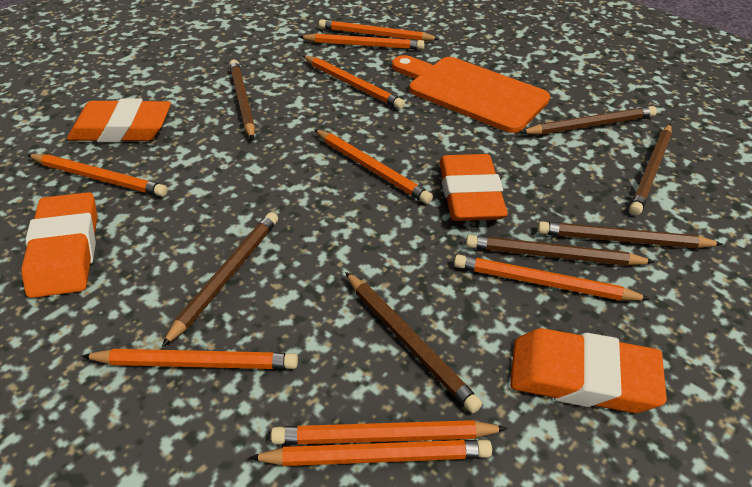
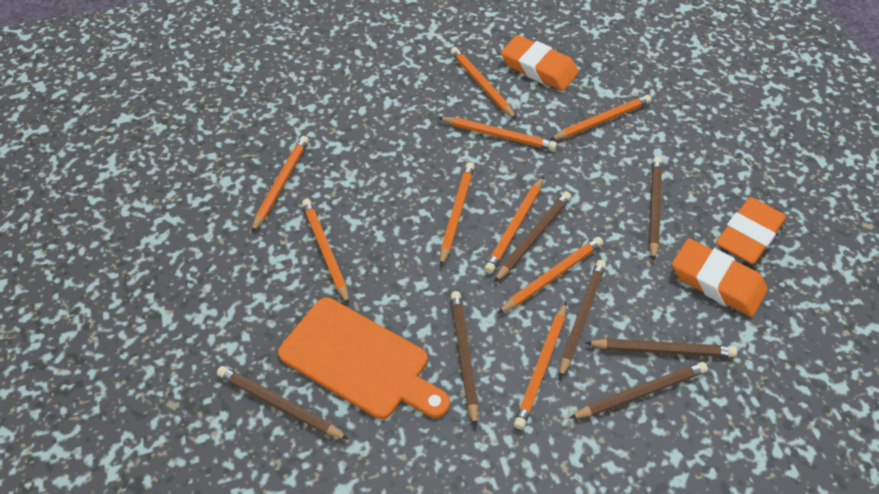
orange eraser: 4 -> 3

